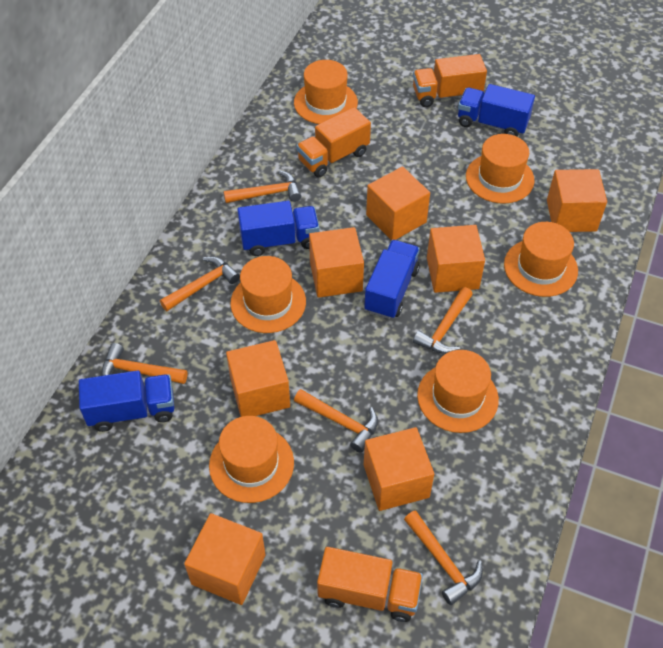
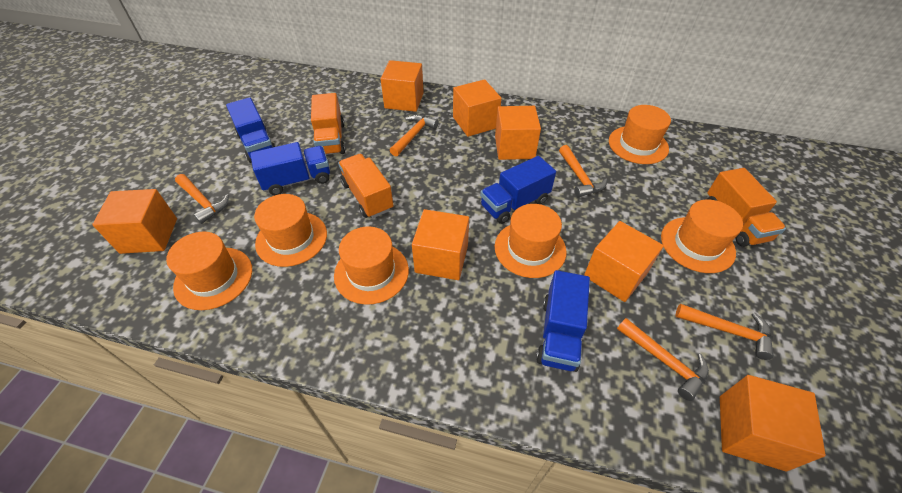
orange hammer: 6 -> 5

